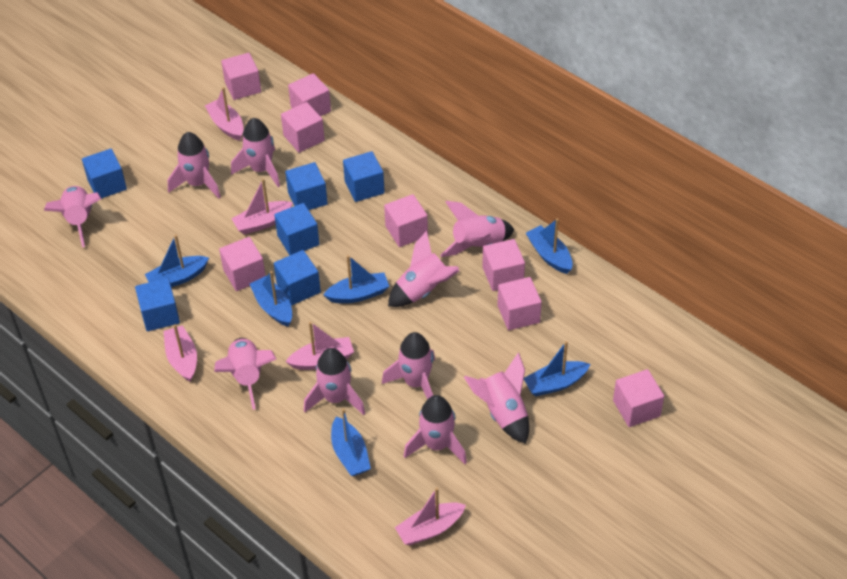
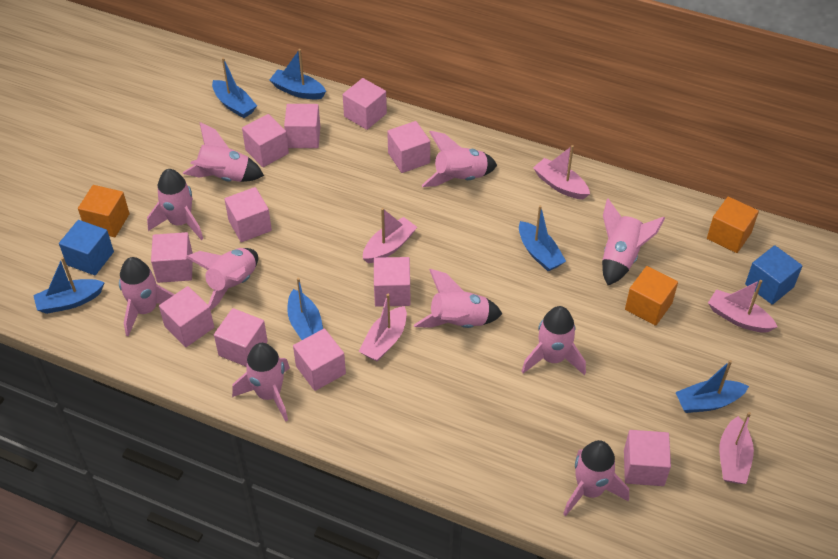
blue cube: 6 -> 2
orange cube: 0 -> 3
pink cube: 8 -> 11

